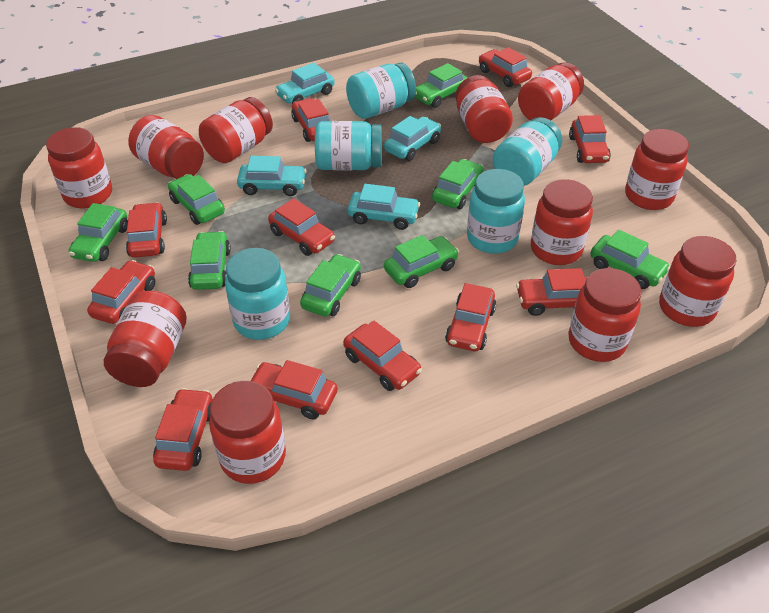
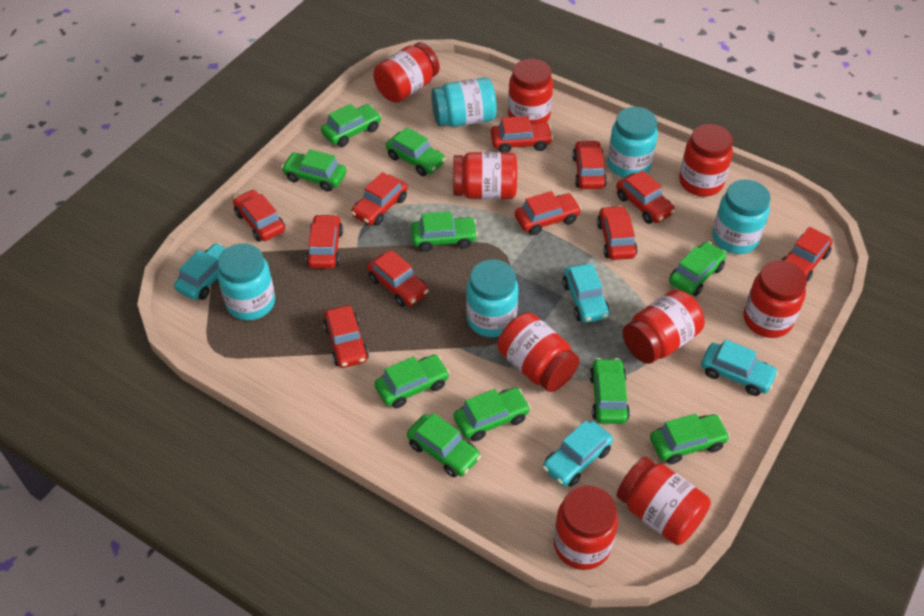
green car: 8 -> 10
red jar: 11 -> 9

